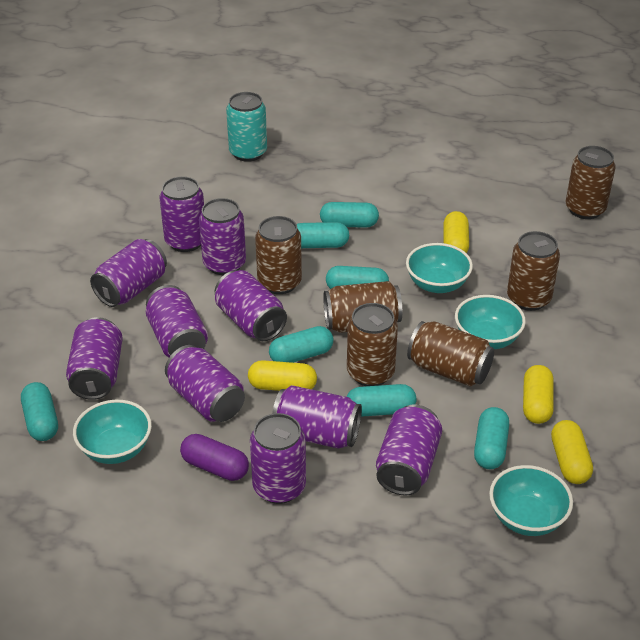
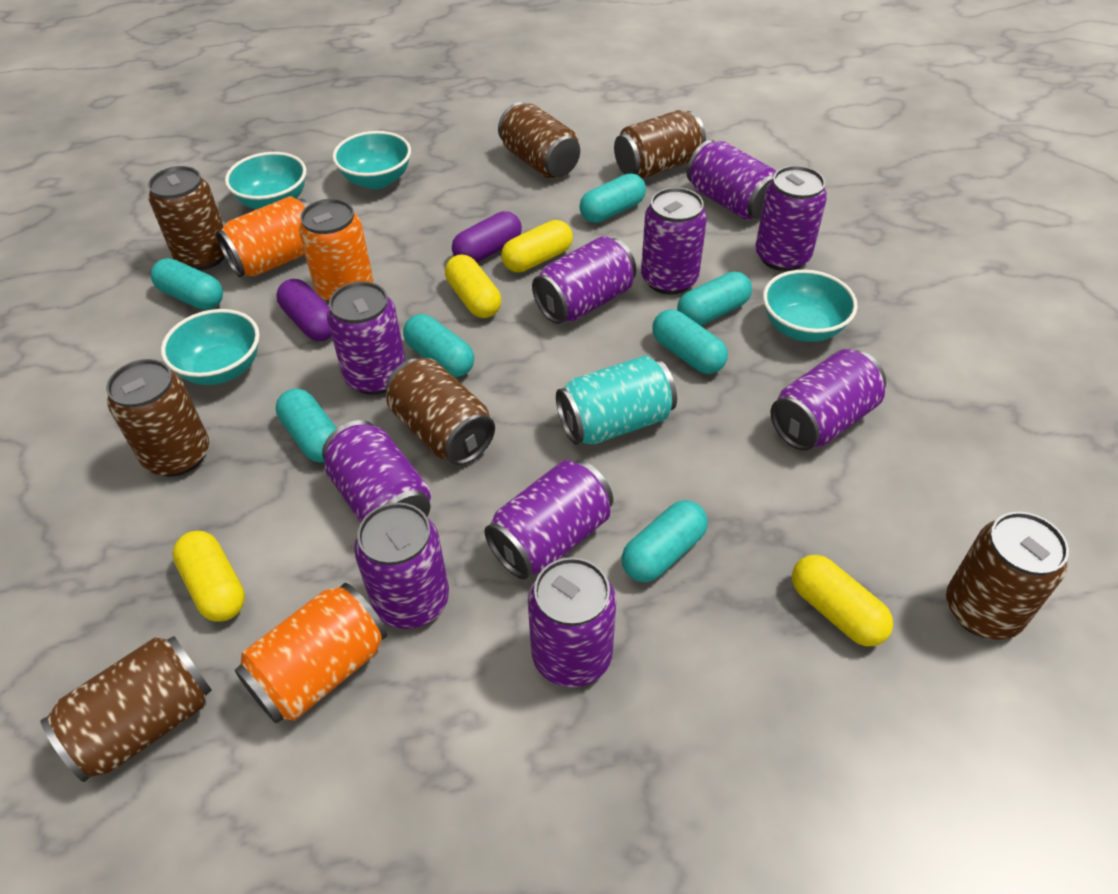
brown can: 6 -> 7
orange can: 0 -> 3
purple capsule: 1 -> 2

